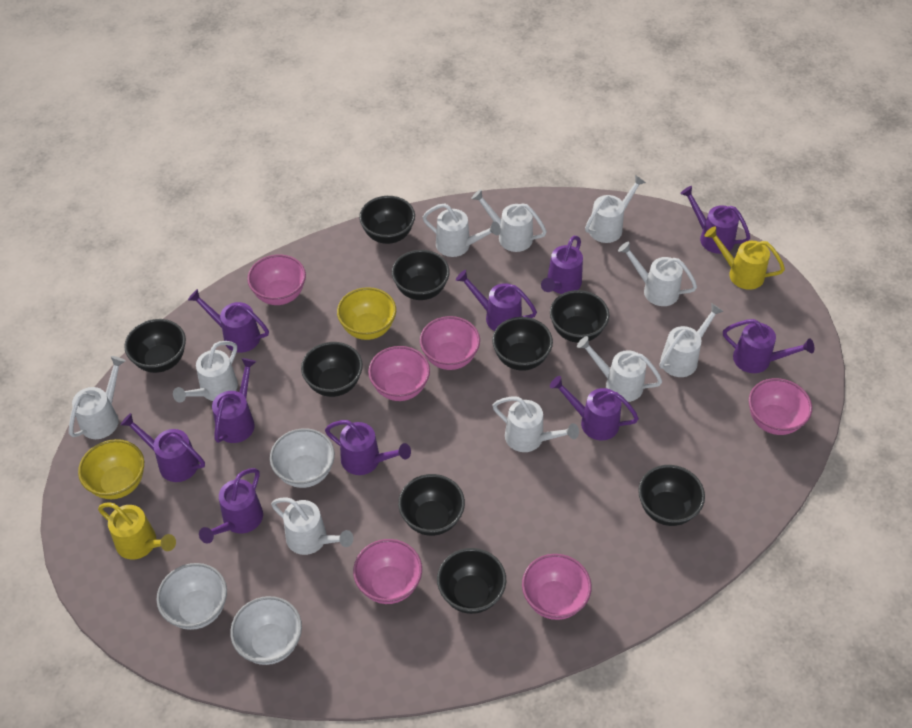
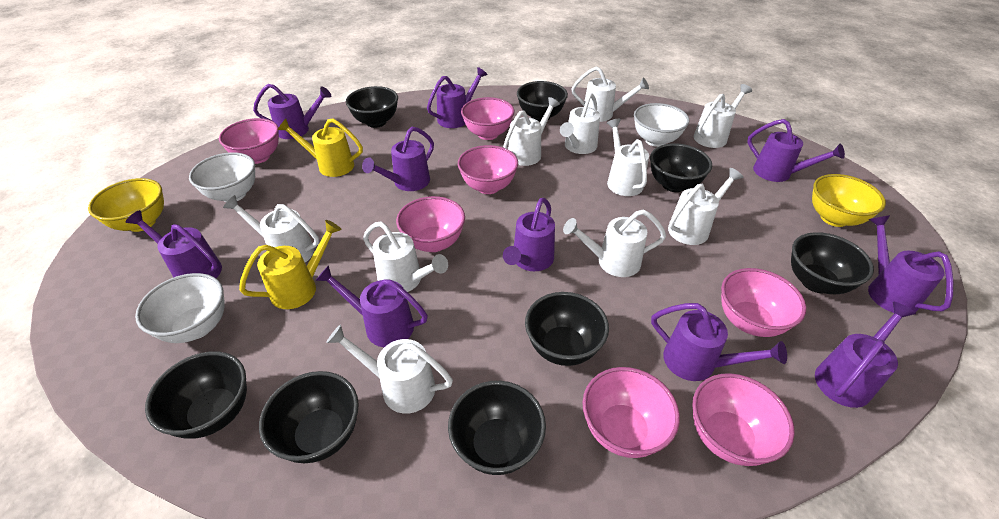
black bowl: 9 -> 8
pink bowl: 6 -> 7

